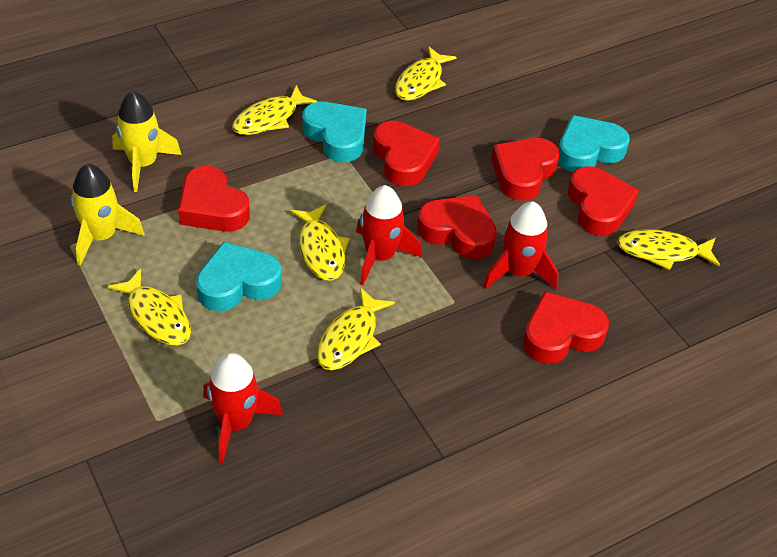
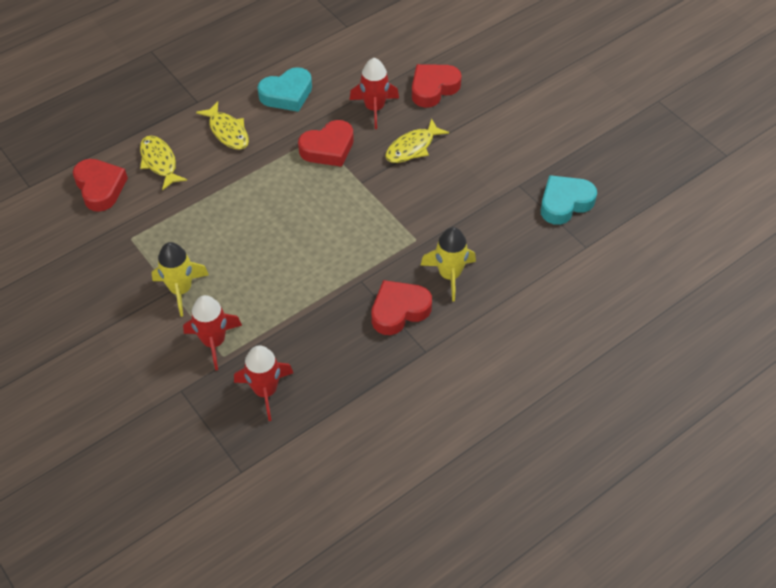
red heart: 6 -> 4
turquoise heart: 3 -> 2
yellow fish: 6 -> 3

